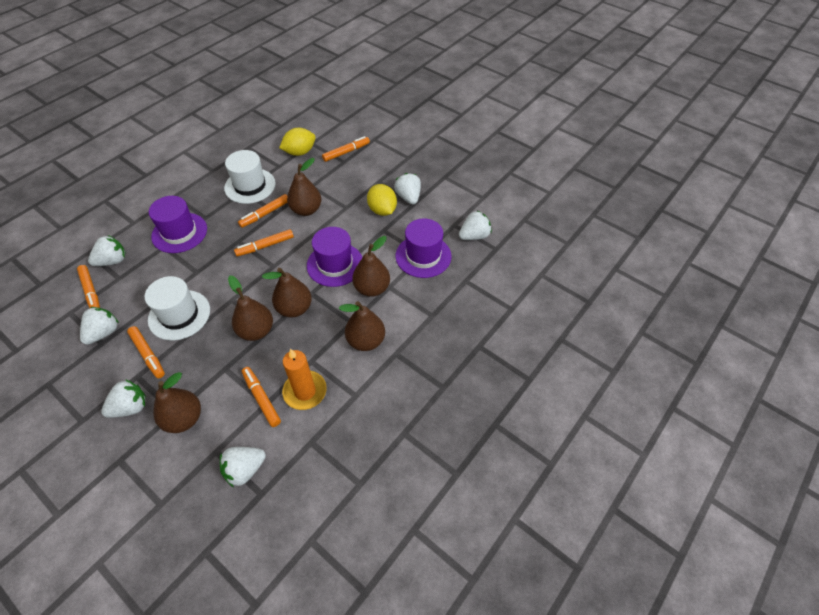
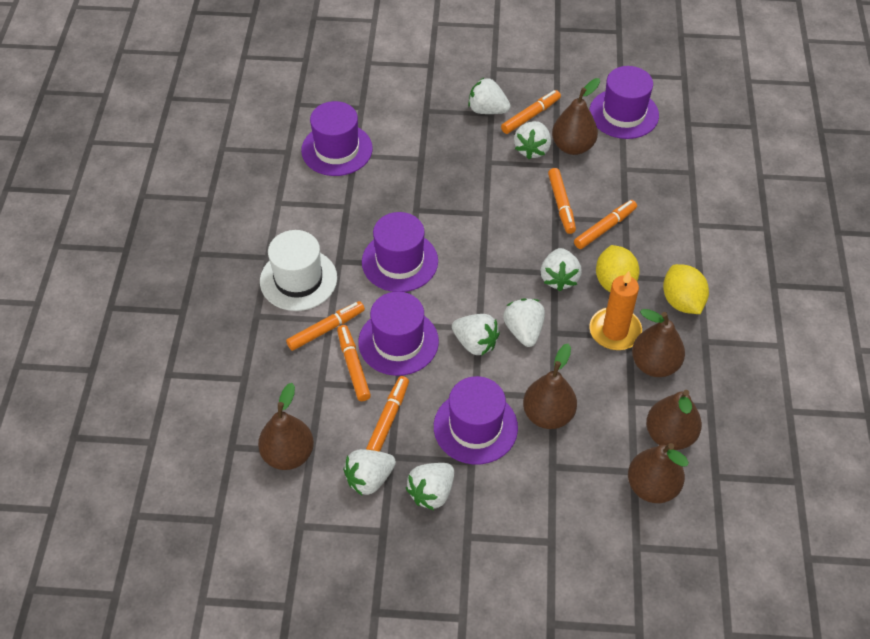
purple hat: 3 -> 5
white hat: 2 -> 1
white strawberry: 6 -> 7

